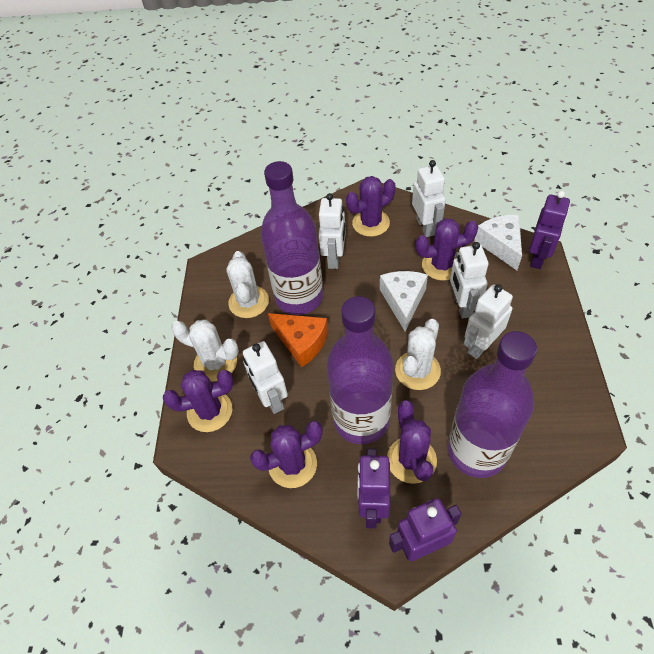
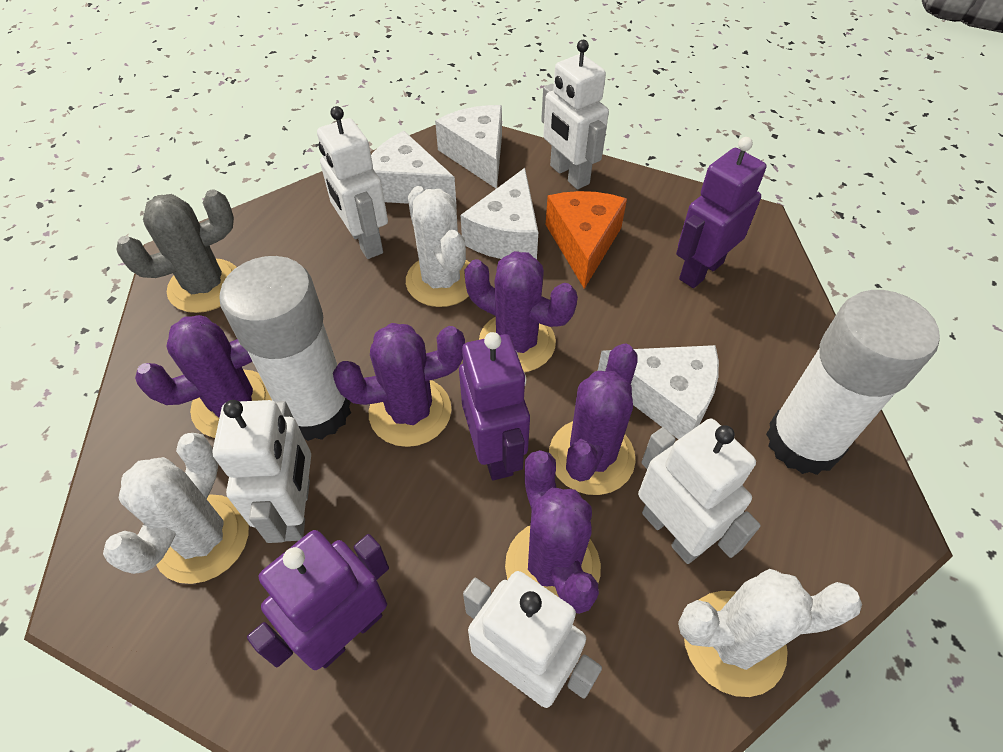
grey cactus: 0 -> 1
purple bottle: 3 -> 0
white cheese: 2 -> 4
white glue stick: 0 -> 2

